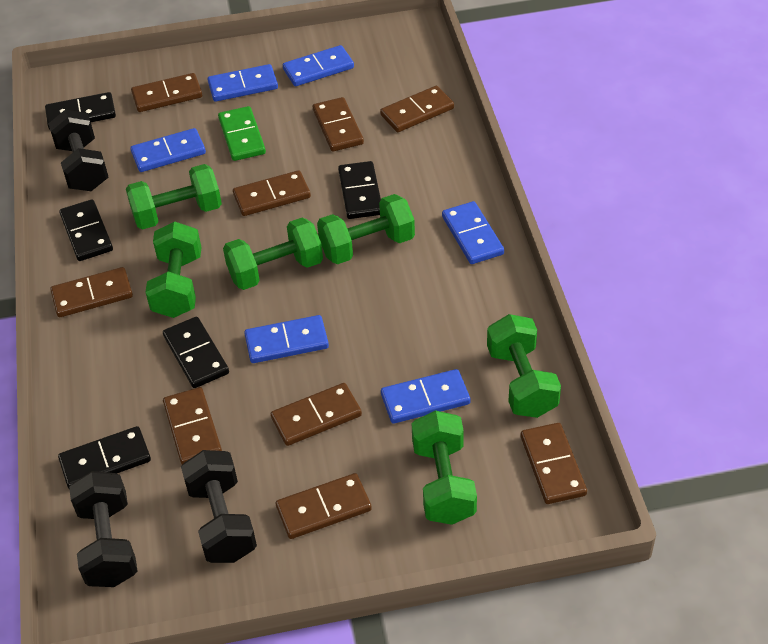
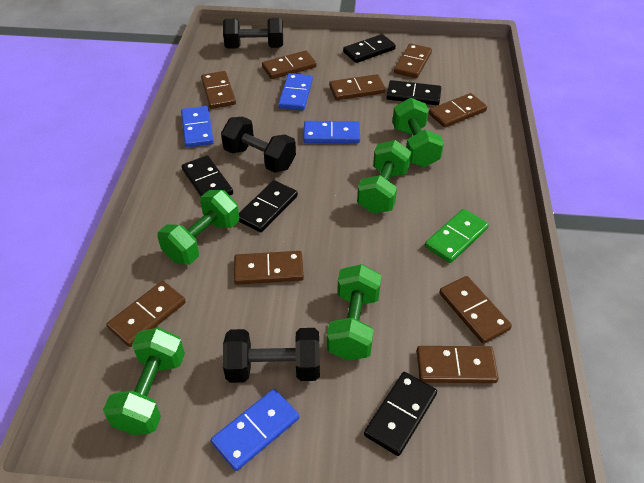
blue domino: 6 -> 4
green dumbbell: 6 -> 5

